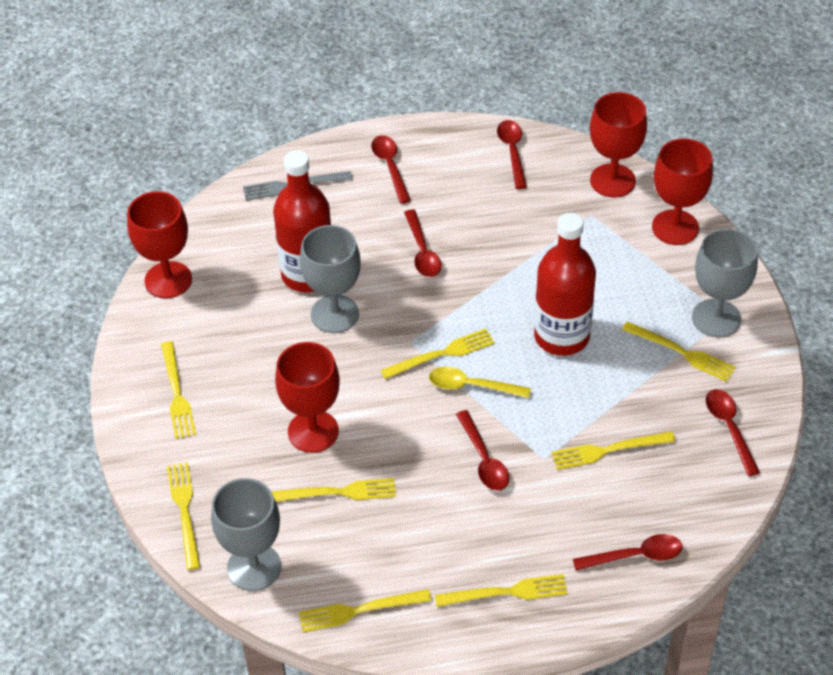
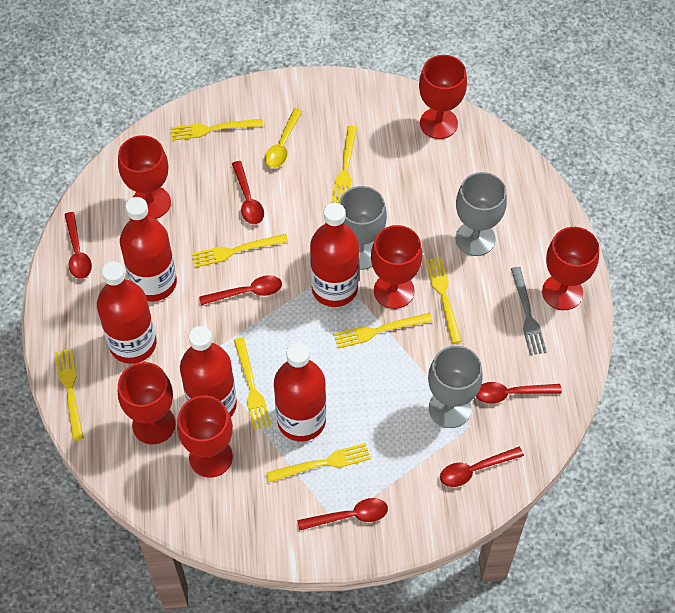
red bottle: 2 -> 5
red goblet: 4 -> 6

